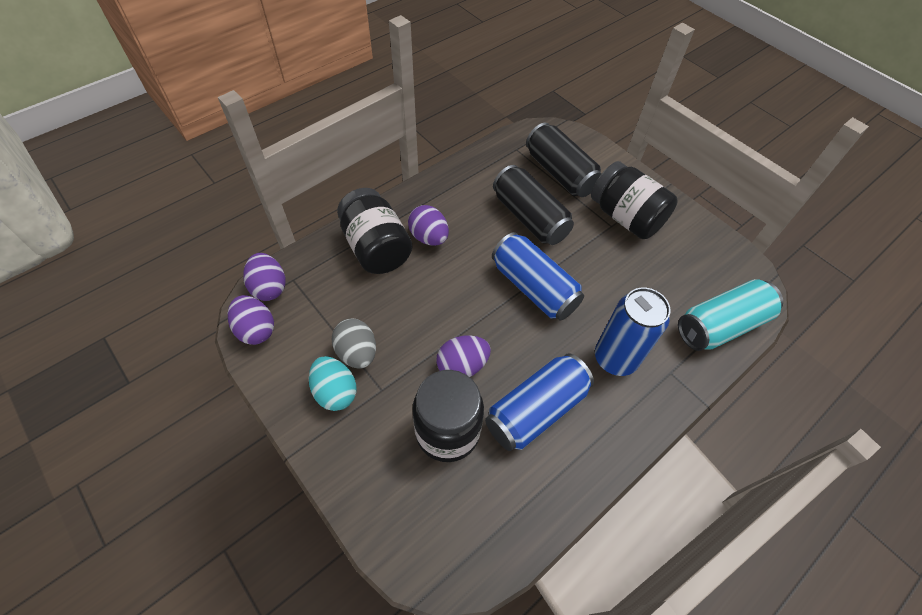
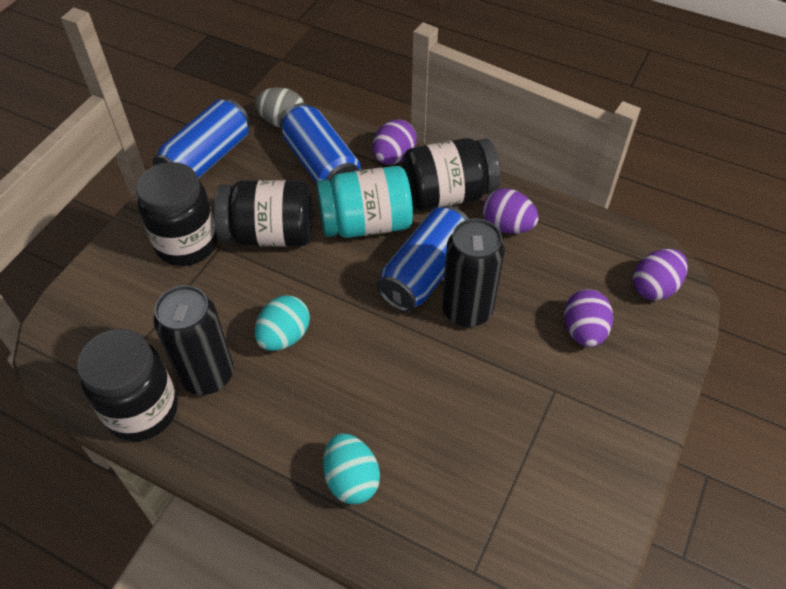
black jar: 3 -> 4
turquoise can: 1 -> 0
turquoise egg: 1 -> 2
turquoise jar: 0 -> 1

